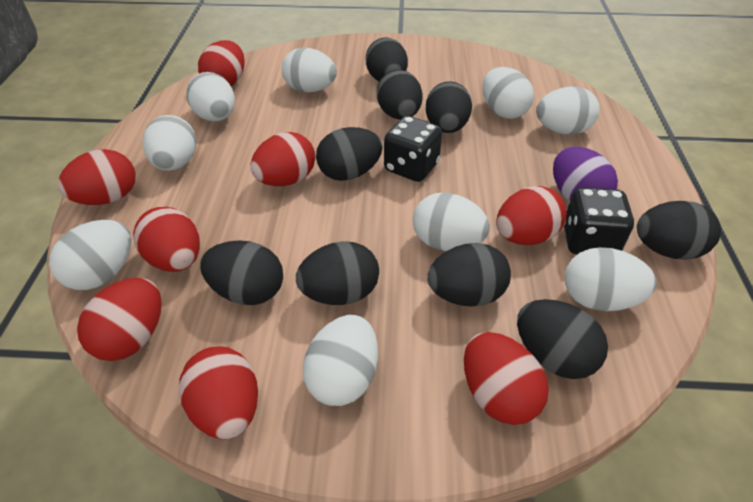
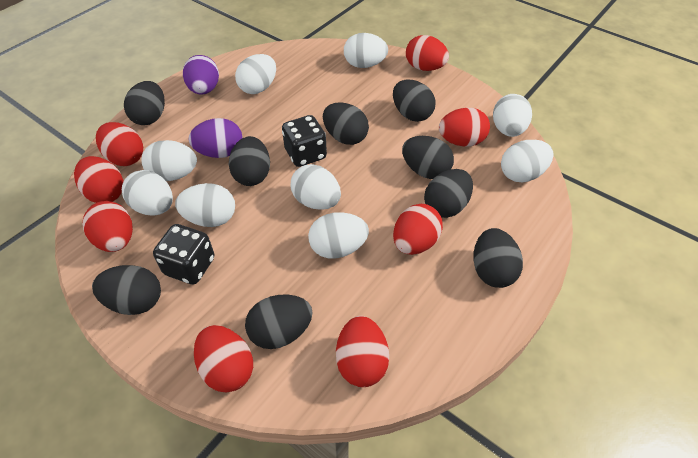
purple egg: 1 -> 2

